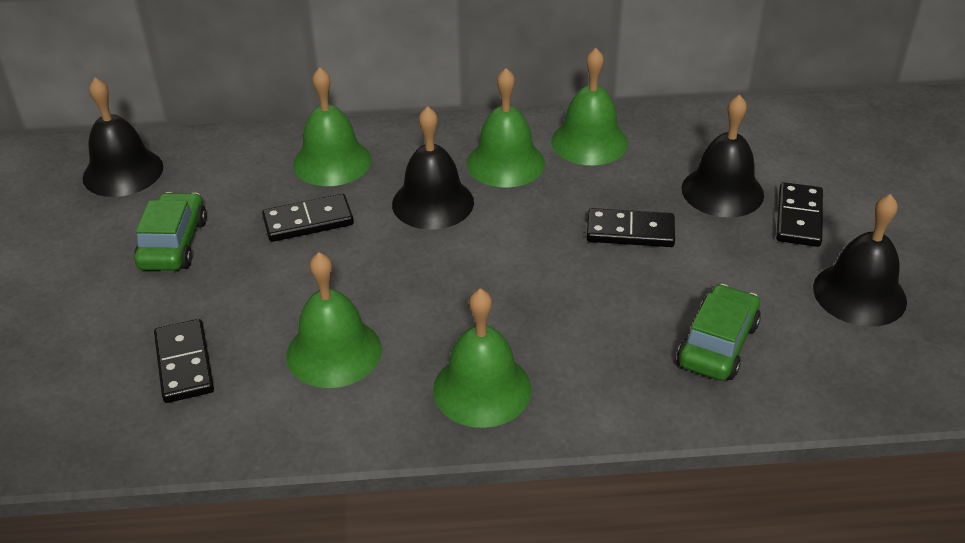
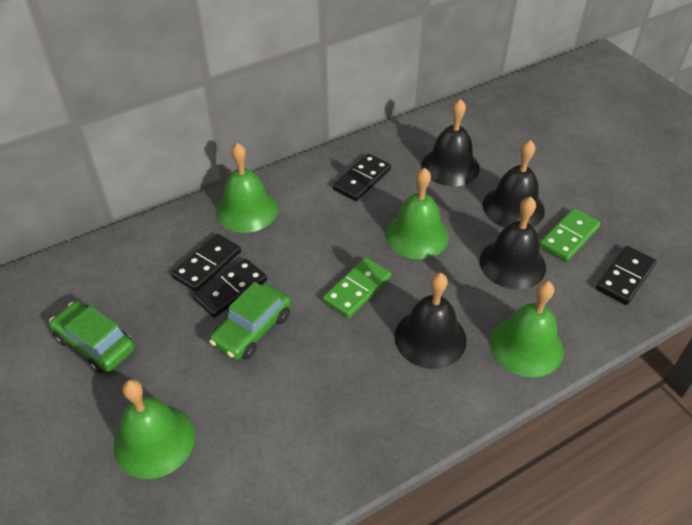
green bell: 5 -> 4
green domino: 0 -> 2

